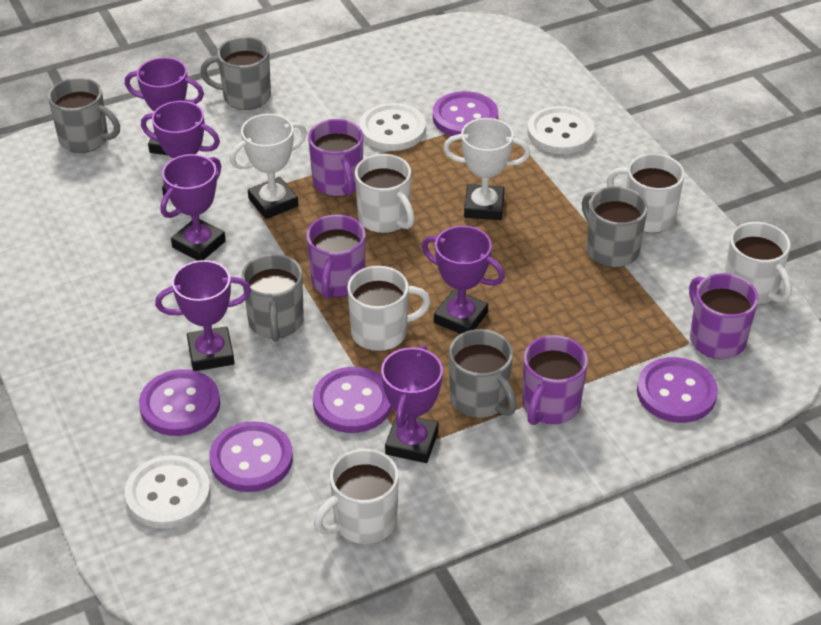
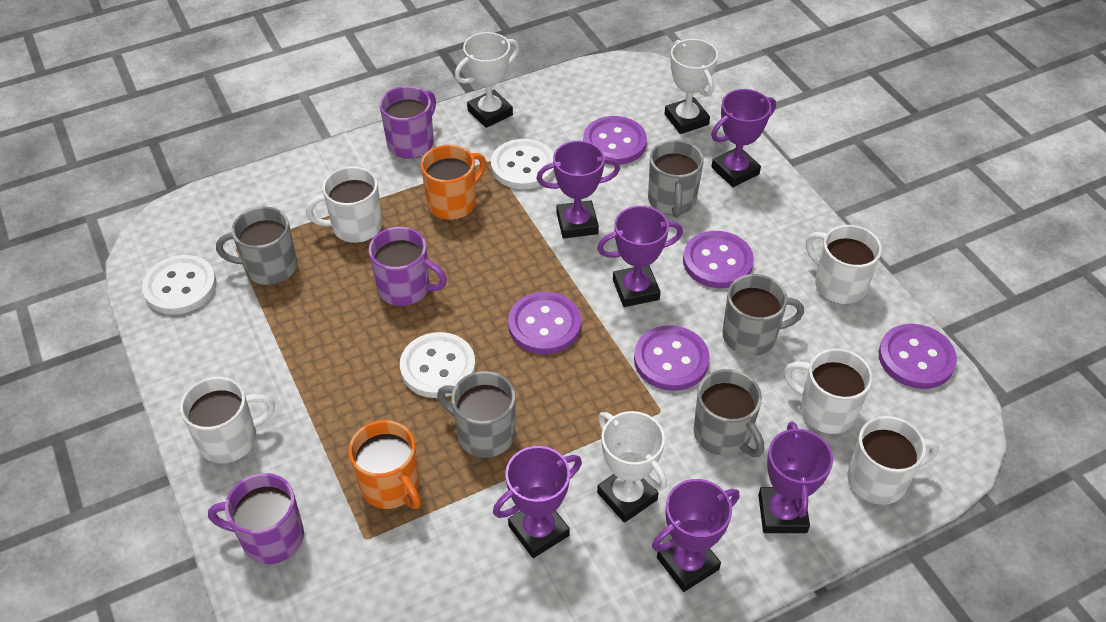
orange mug: 0 -> 2
purple mug: 4 -> 3
white trophy: 2 -> 3

